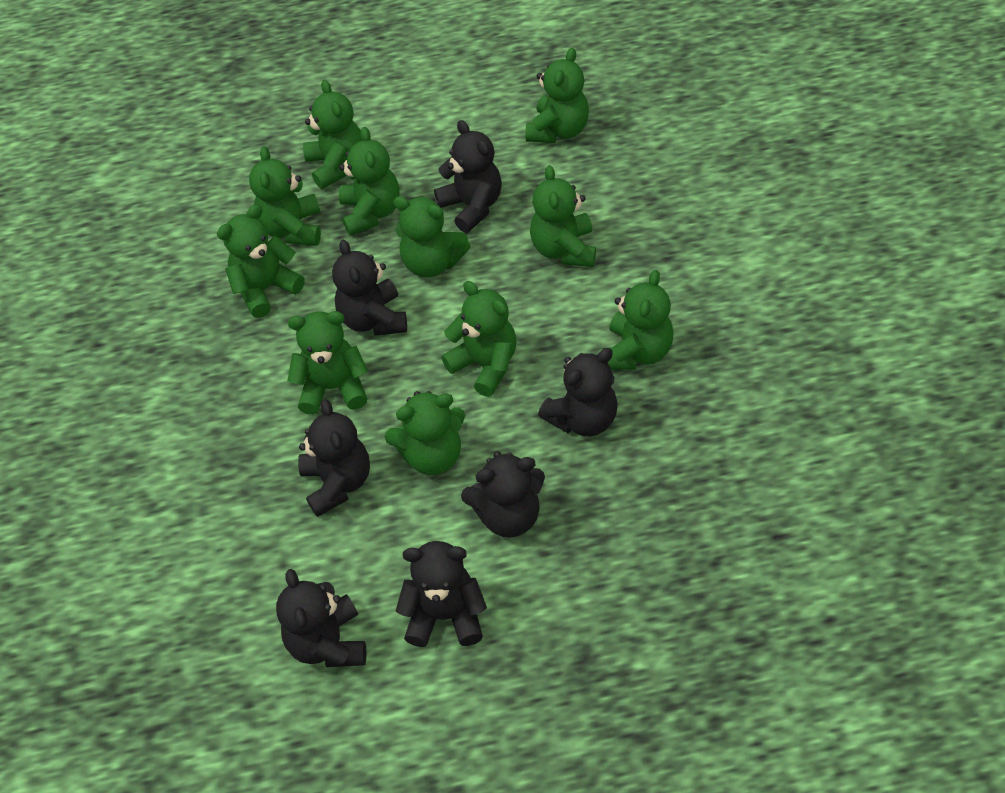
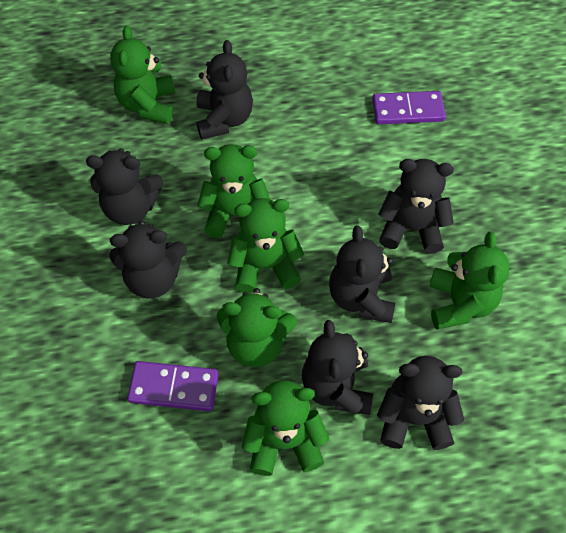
green teddy bear: 11 -> 6
purple domino: 0 -> 2

